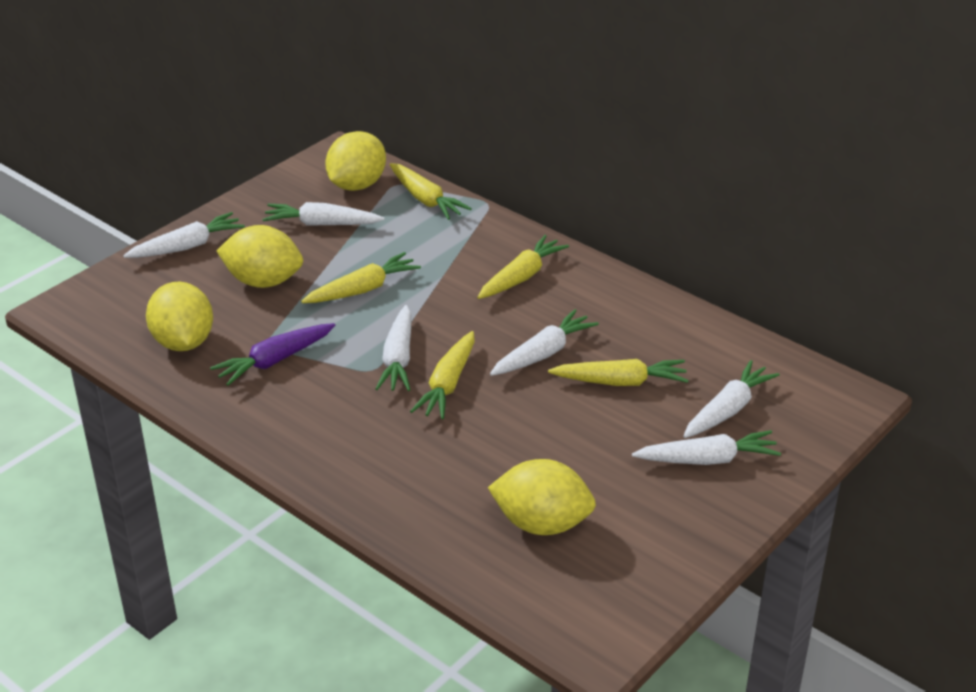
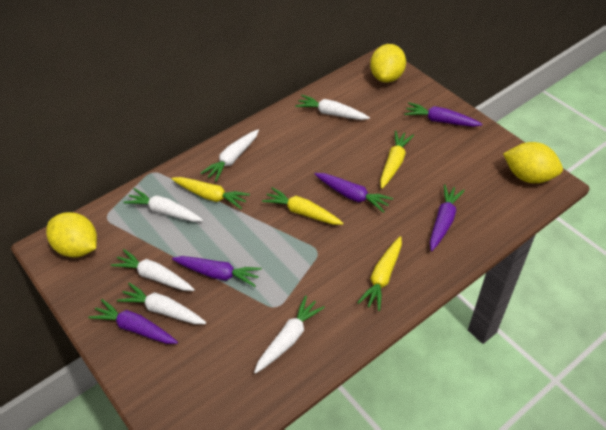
purple carrot: 1 -> 5
yellow carrot: 5 -> 4
yellow lemon: 4 -> 3

